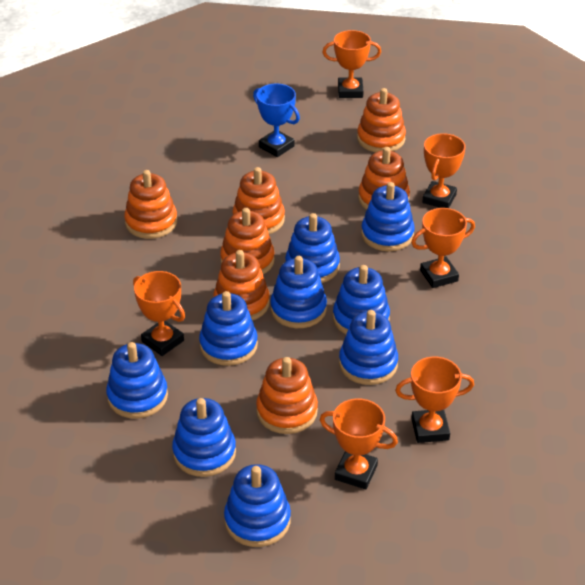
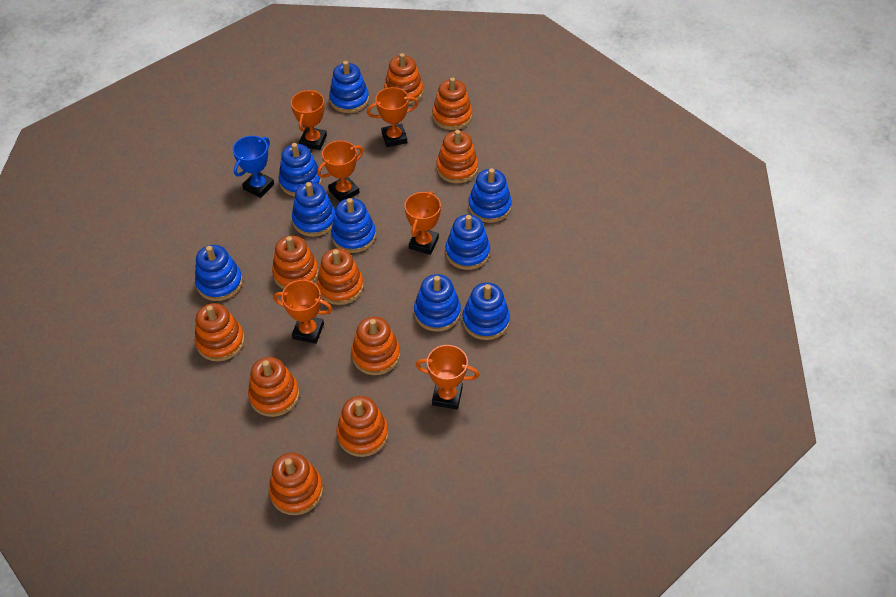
orange stacking toy: 7 -> 10

